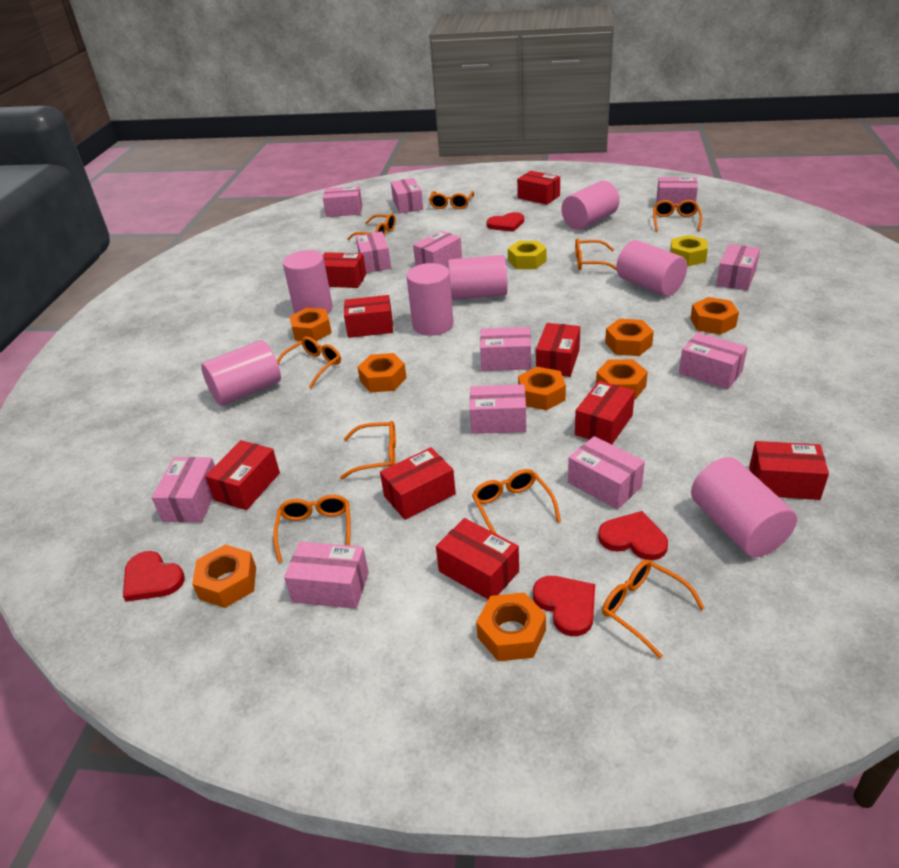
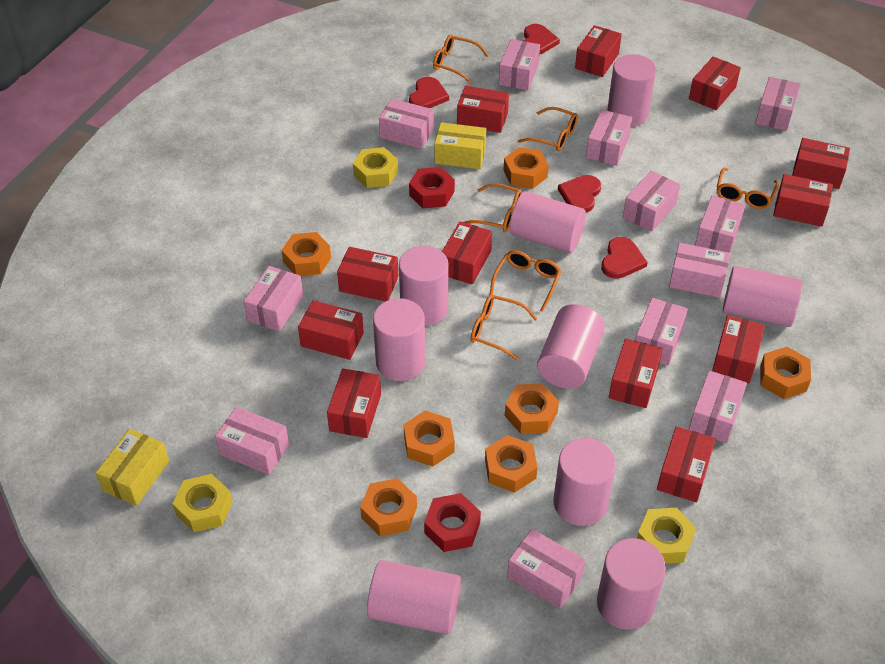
orange glasses: 9 -> 6
orange nut: 8 -> 7
pink cylinder: 7 -> 9
red box: 9 -> 12
red nut: 0 -> 2
yellow box: 0 -> 2
yellow nut: 2 -> 3

